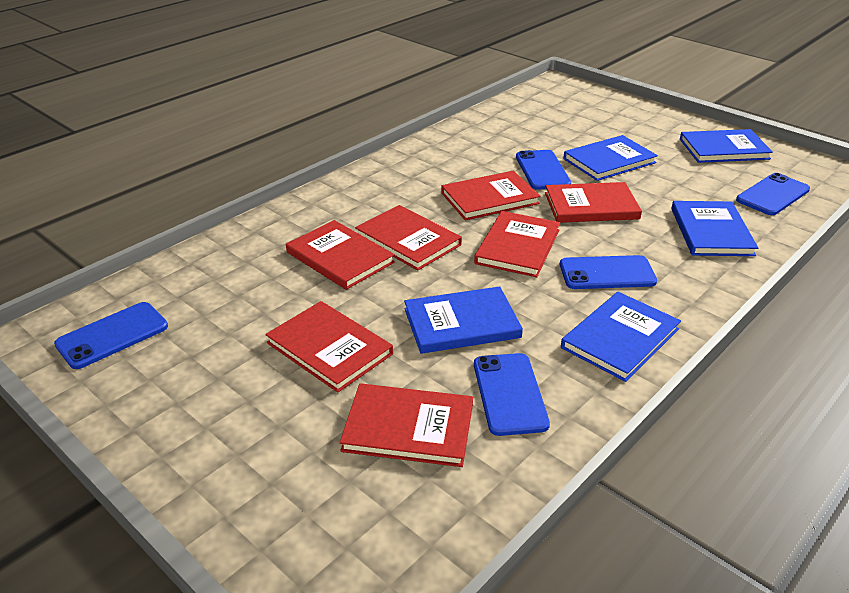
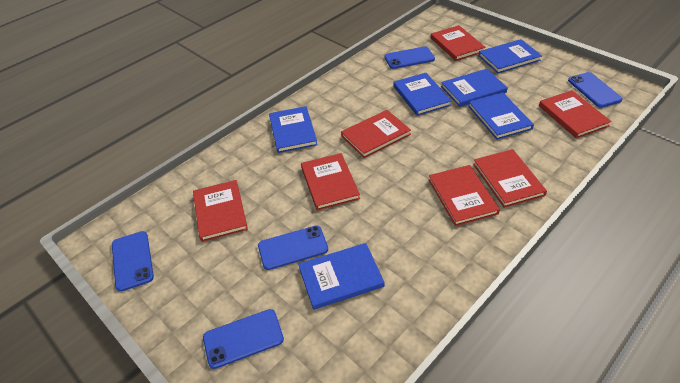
blue book: 5 -> 6

